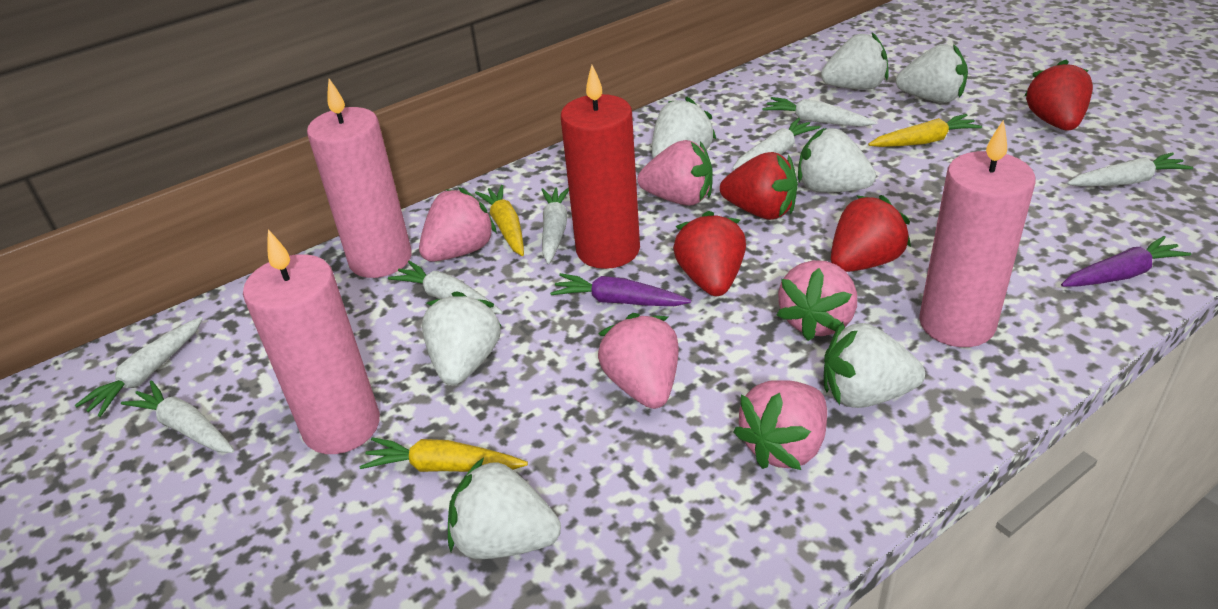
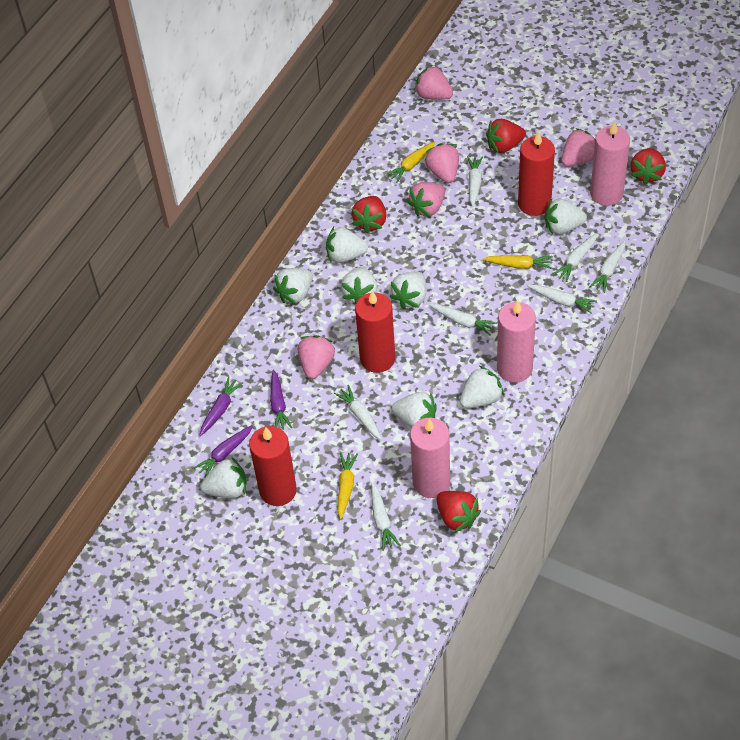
purple carrot: 2 -> 3
red candle: 1 -> 3
white strawberry: 7 -> 8

